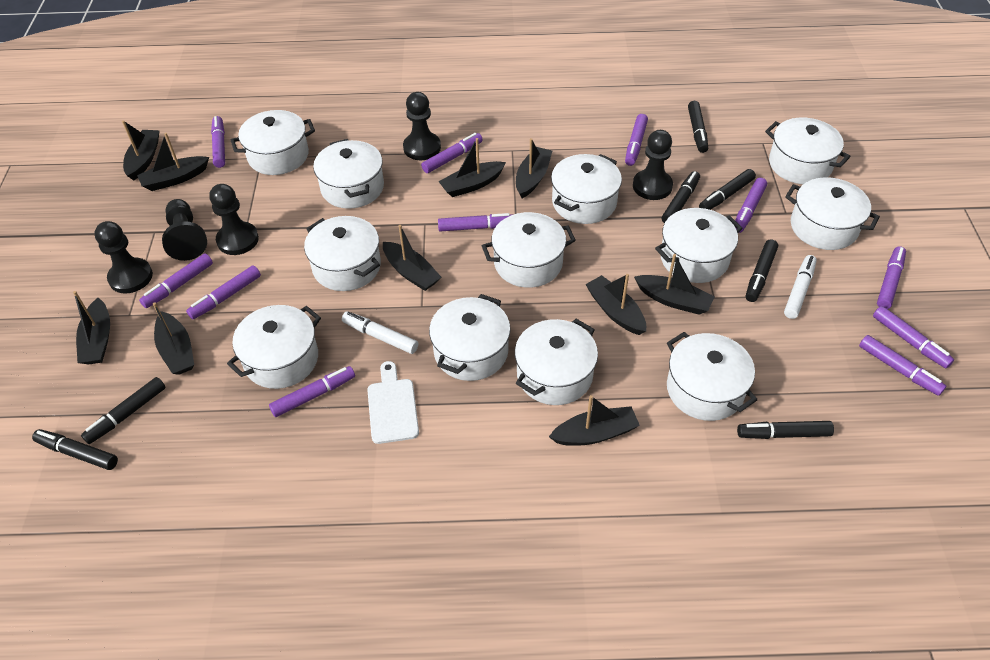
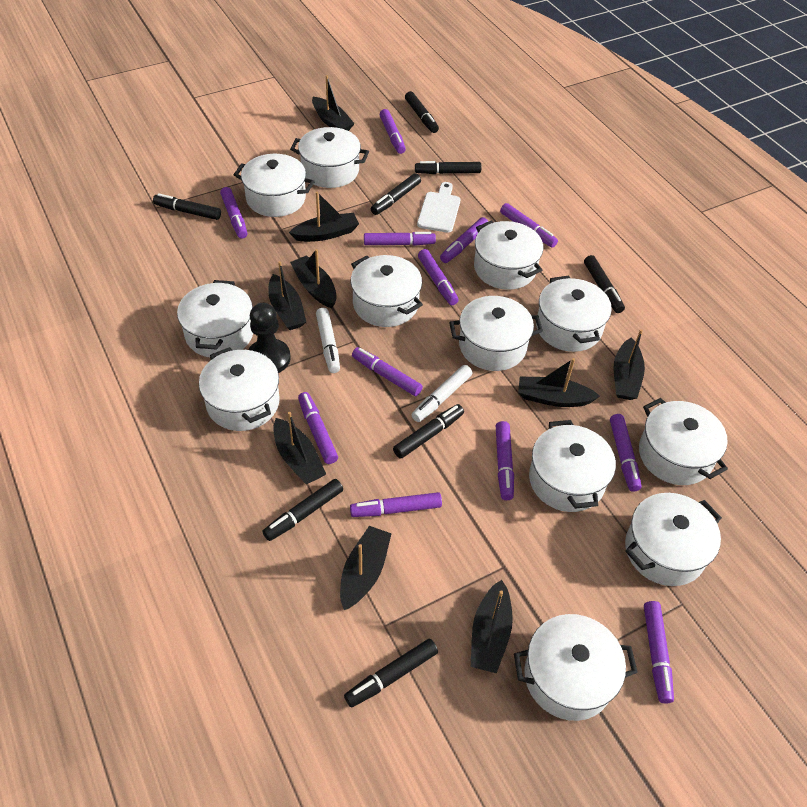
black boat: 10 -> 9
black marker: 7 -> 8
black pawn: 5 -> 1
purple marker: 11 -> 12

